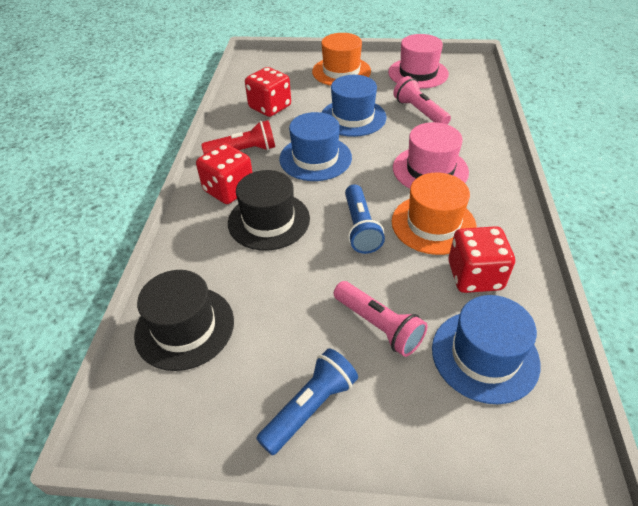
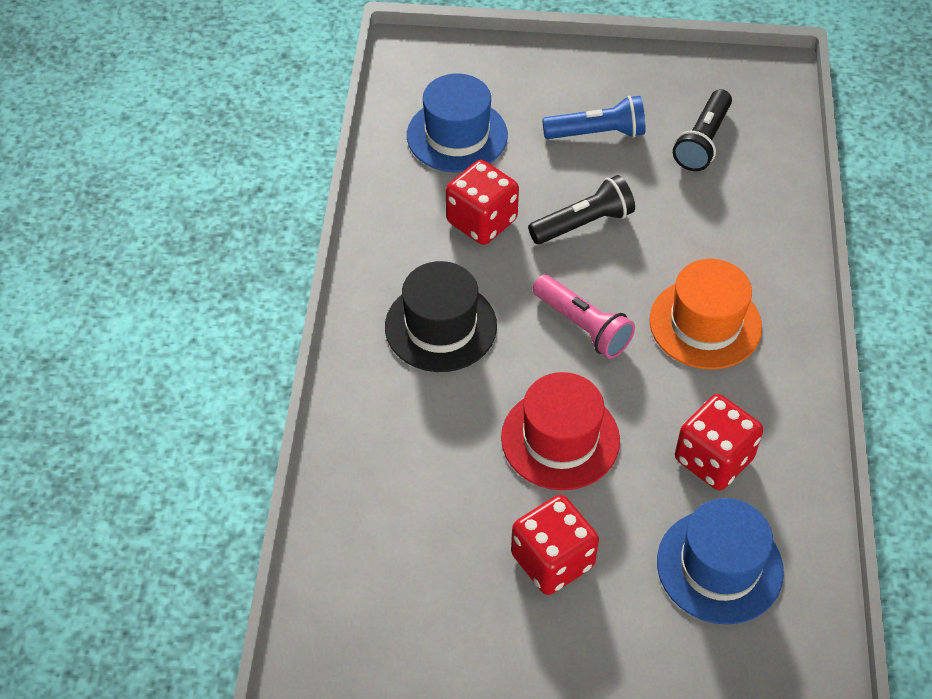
black flashlight: 0 -> 2
black hat: 2 -> 1
blue flashlight: 2 -> 1
blue hat: 3 -> 2
orange hat: 2 -> 1
pink flashlight: 2 -> 1
pink hat: 2 -> 0
red flashlight: 1 -> 0
red hat: 0 -> 1

